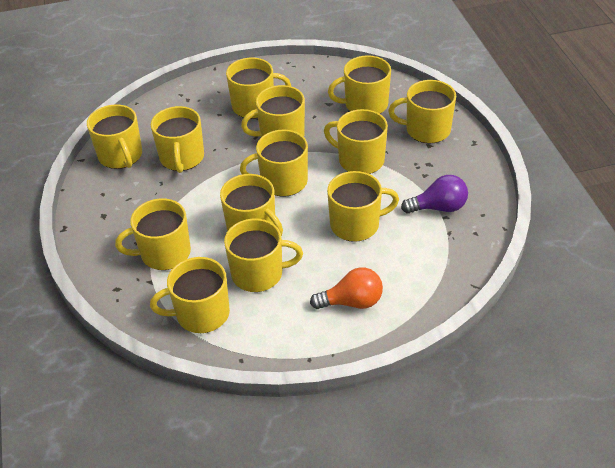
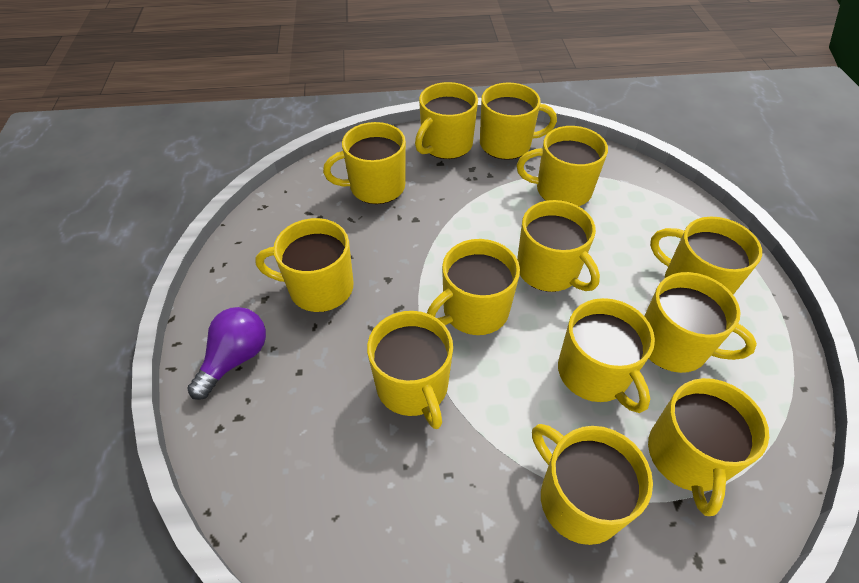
orange light bulb: 1 -> 0

